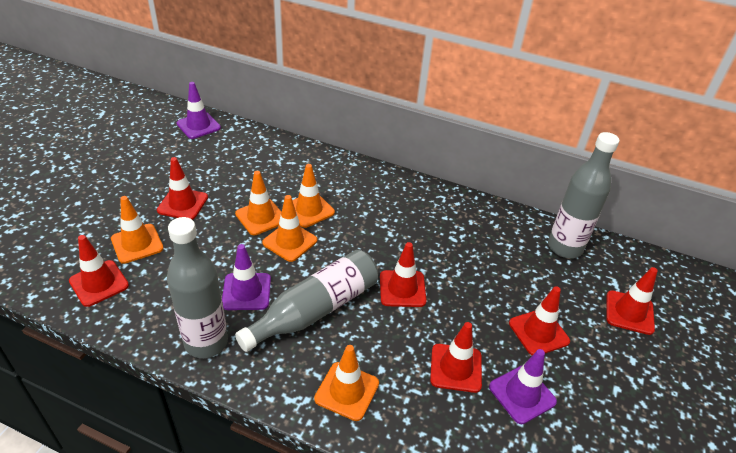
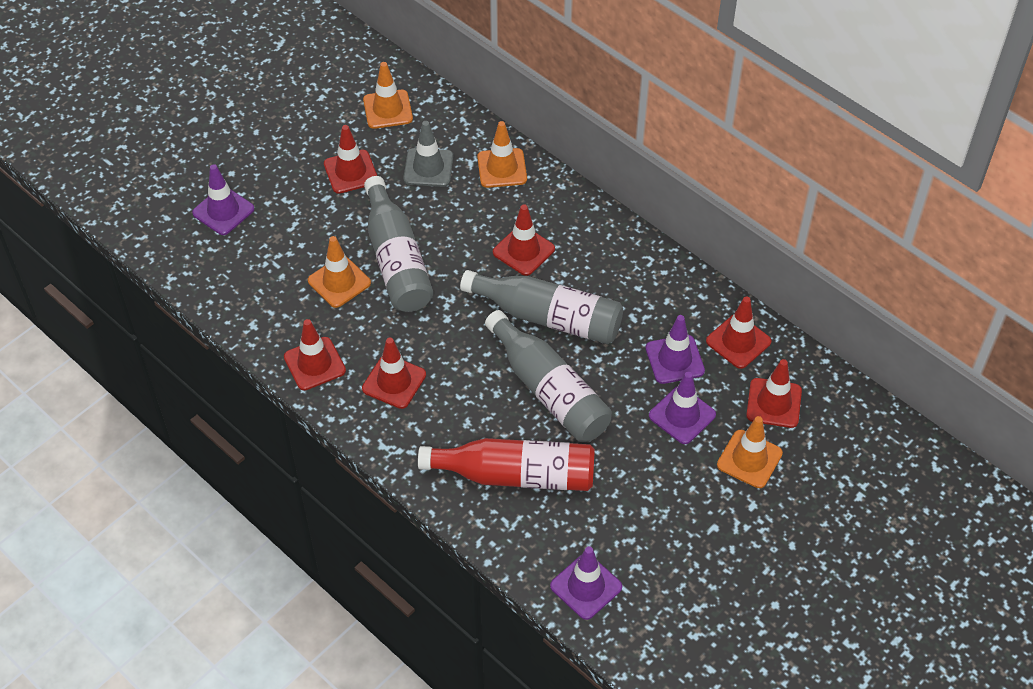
grey traffic cone: 0 -> 1
orange traffic cone: 5 -> 4
purple traffic cone: 3 -> 4
red bottle: 0 -> 1

